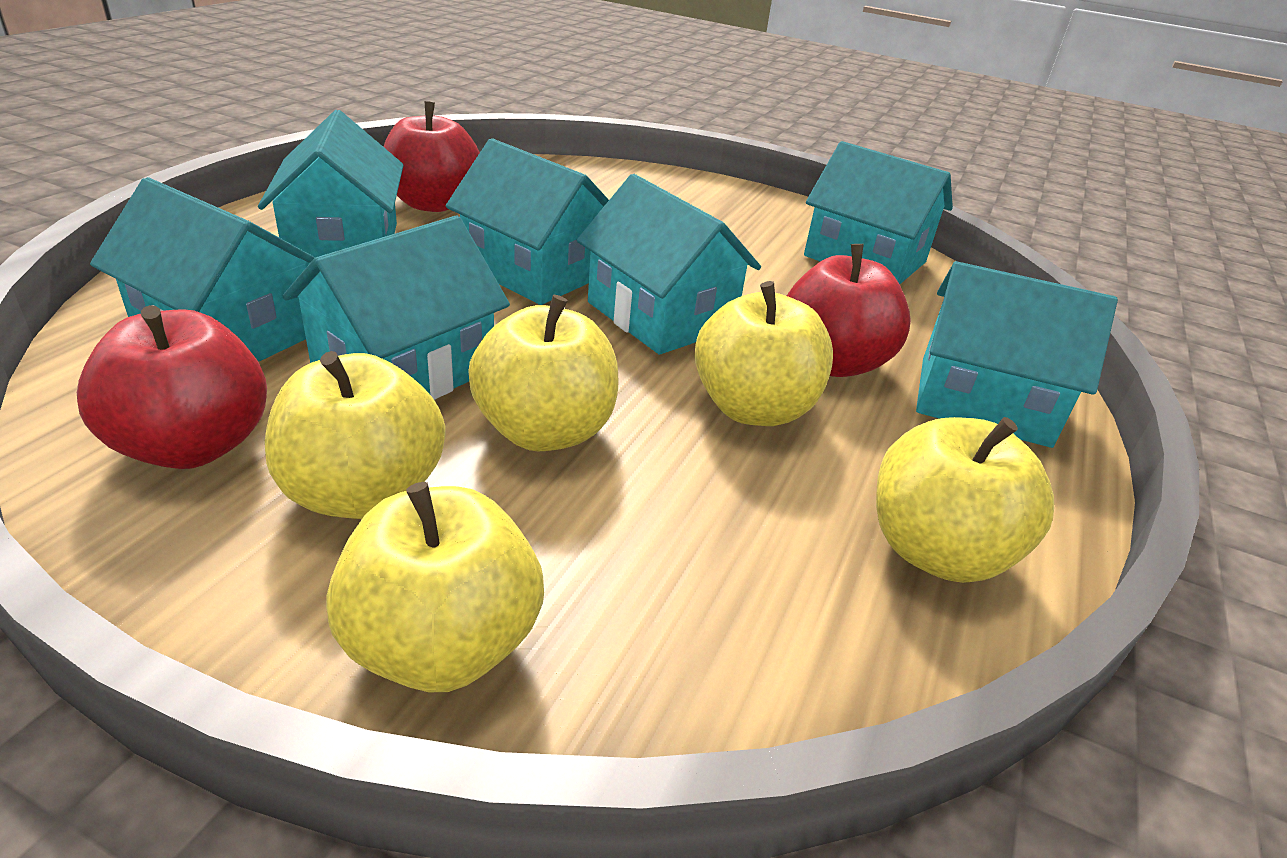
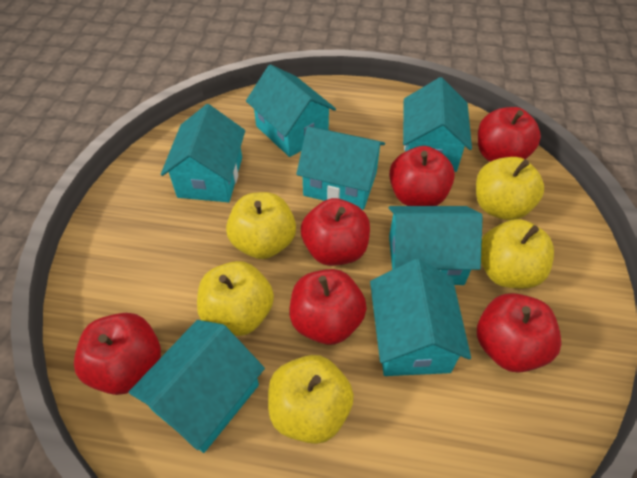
red apple: 3 -> 6

